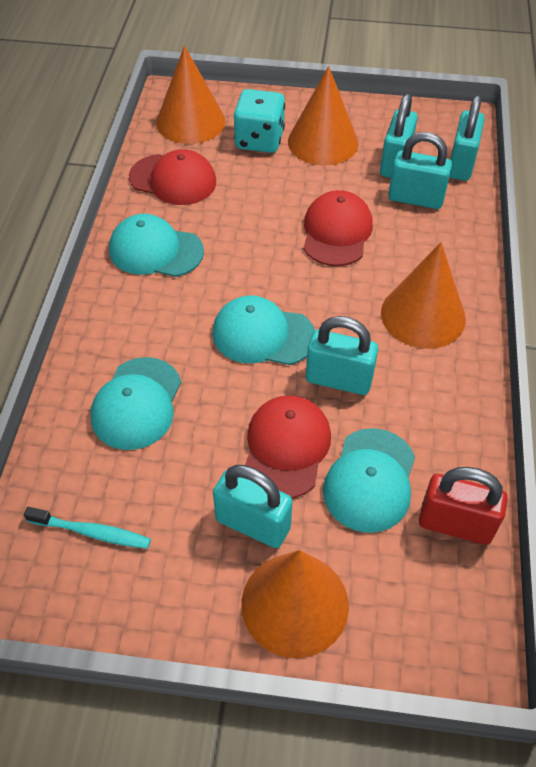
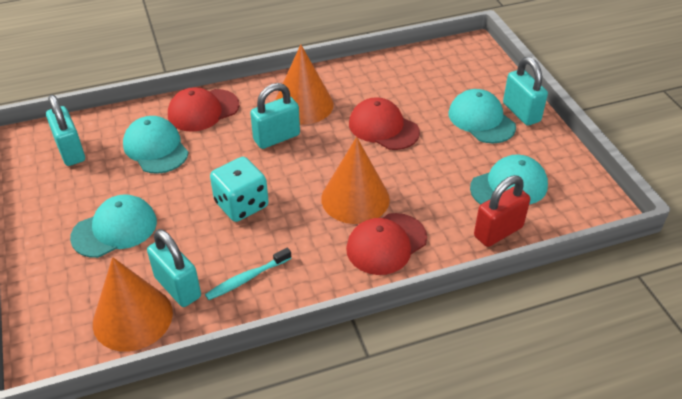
orange cone: 4 -> 3
turquoise padlock: 5 -> 4

